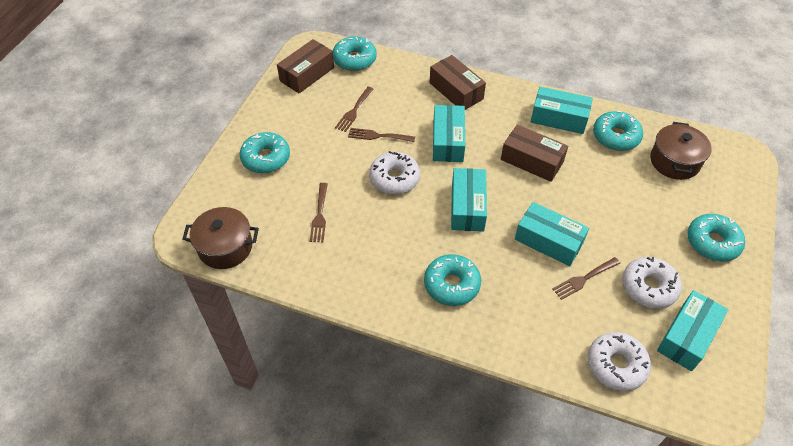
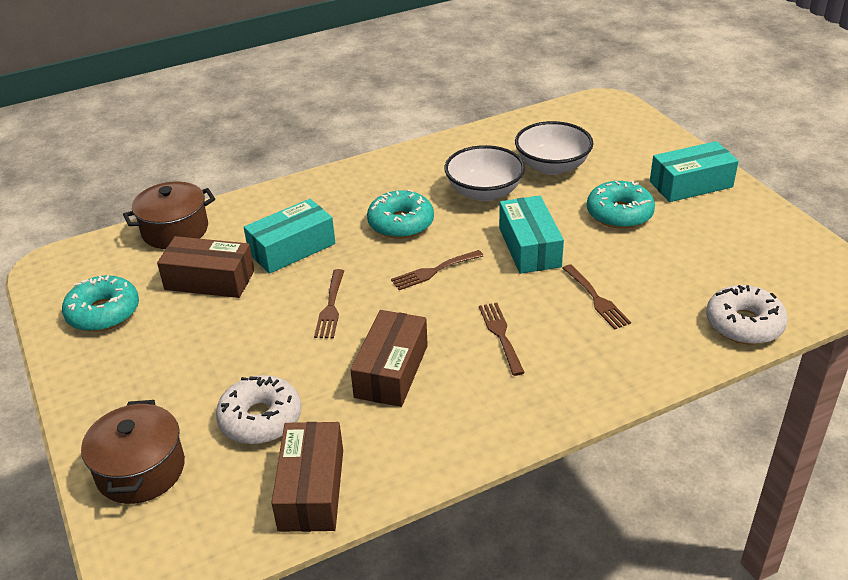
turquoise box: 5 -> 3
turquoise donut: 5 -> 3
white bowl: 0 -> 2
white donut: 3 -> 2

